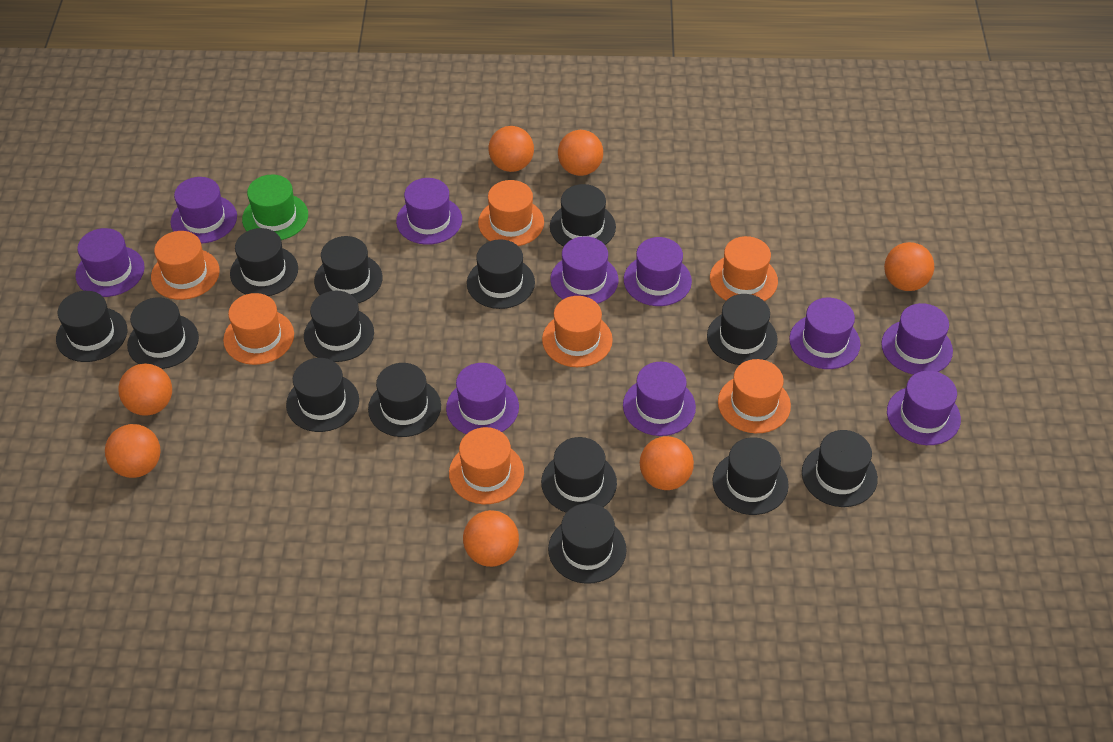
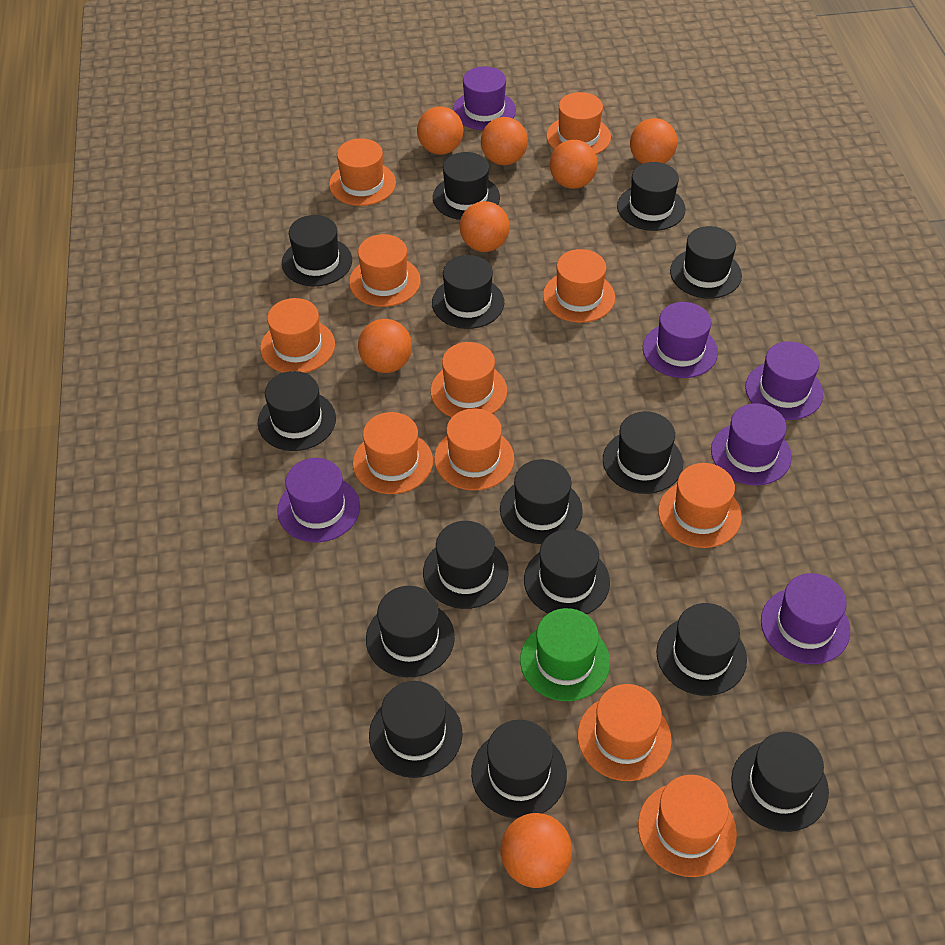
black hat: 14 -> 15
orange hat: 7 -> 11
purple hat: 10 -> 6

